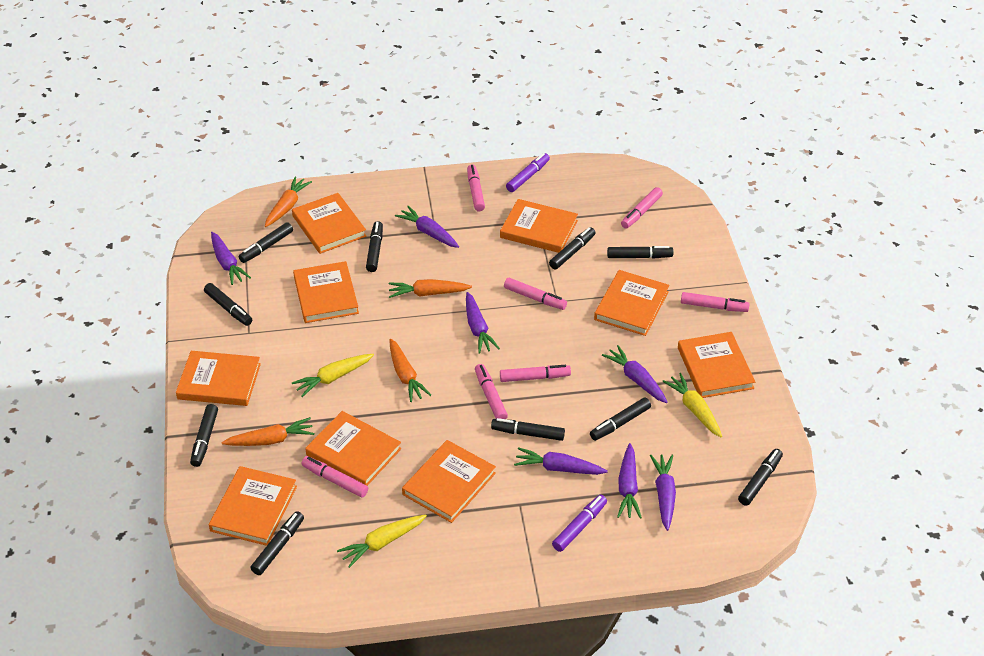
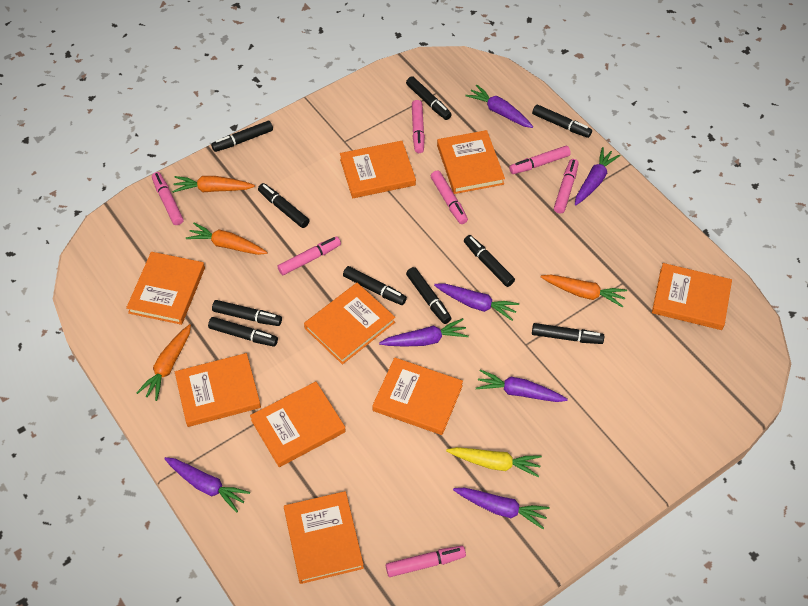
purple marker: 2 -> 0
yellow carrot: 3 -> 1

